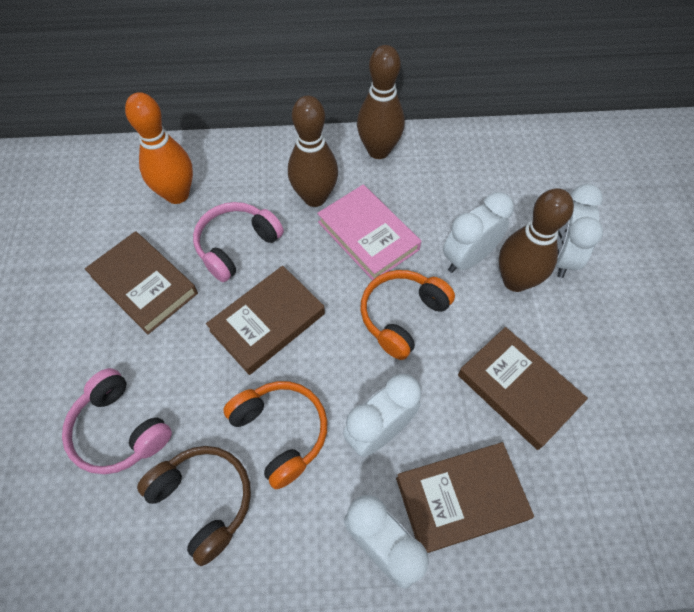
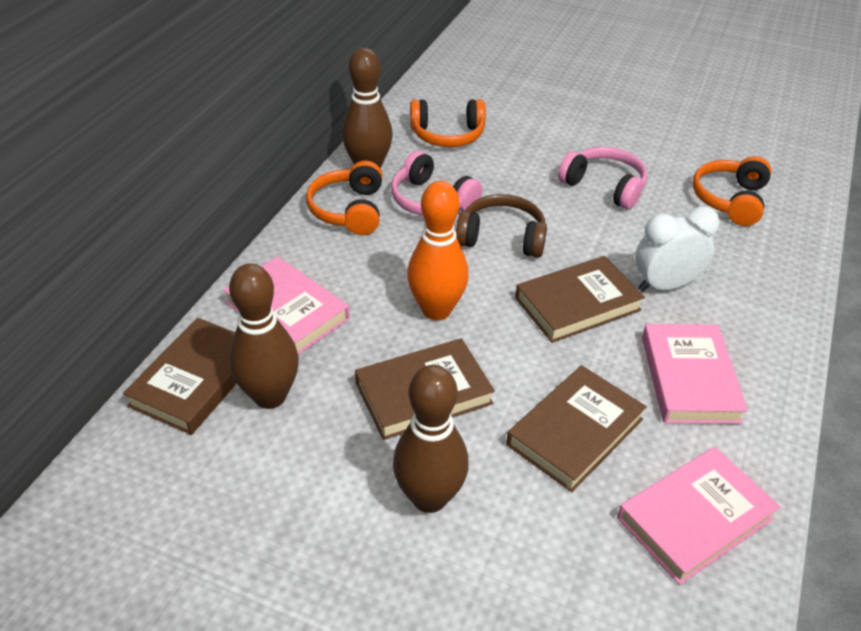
orange headphones: 2 -> 3
pink book: 1 -> 3
white clock: 4 -> 1

